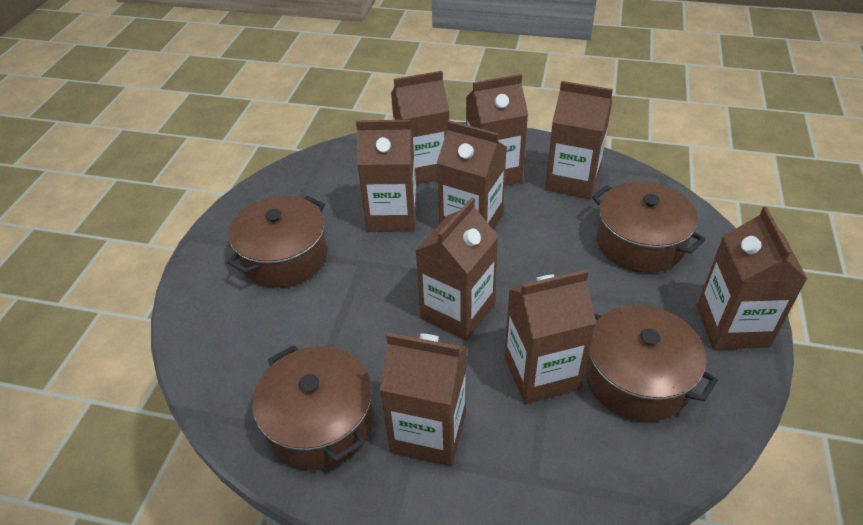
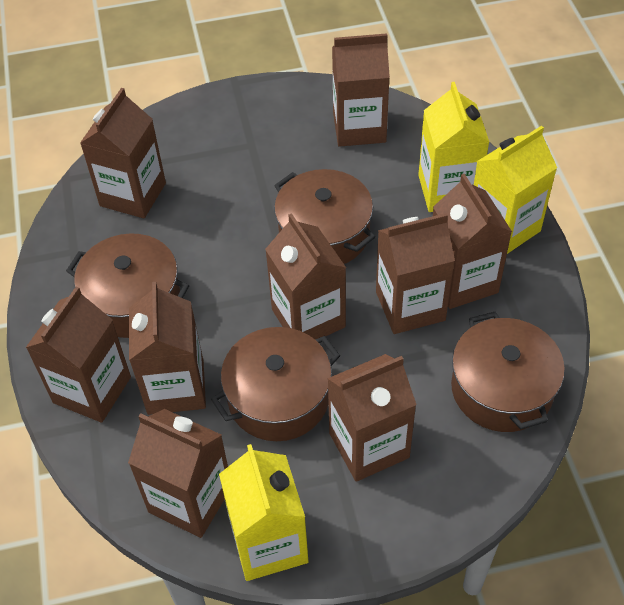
yellow carton: 0 -> 3

